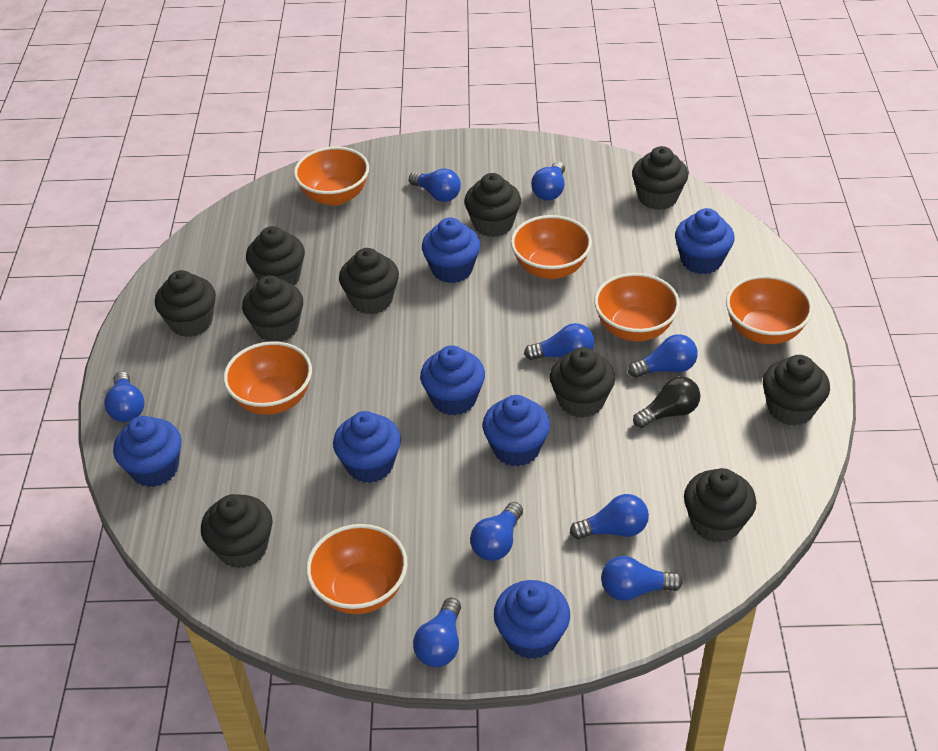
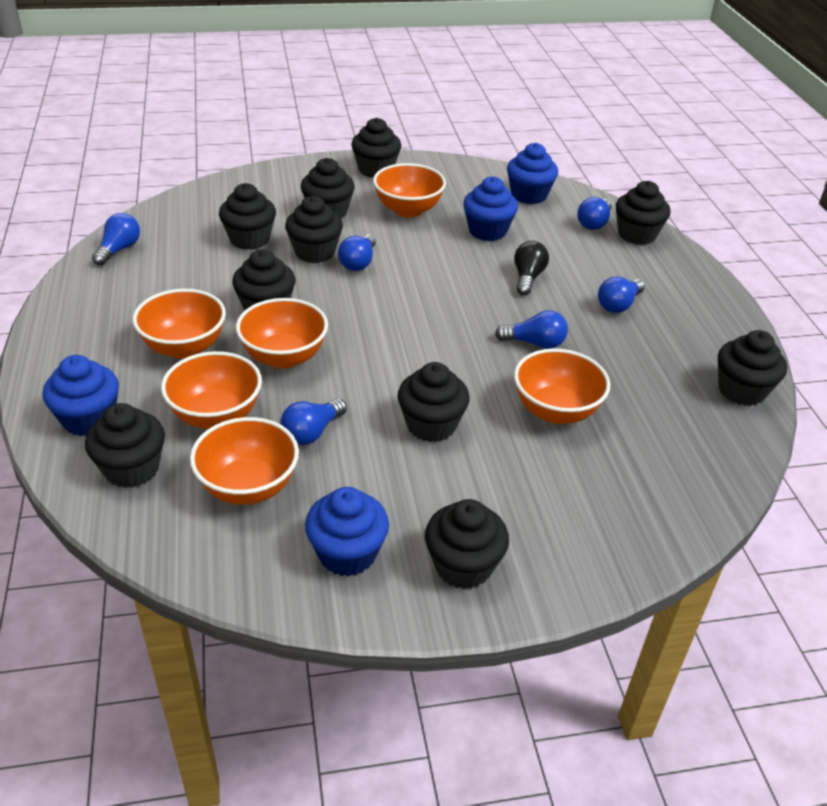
blue cupcake: 7 -> 4
blue light bulb: 9 -> 6

